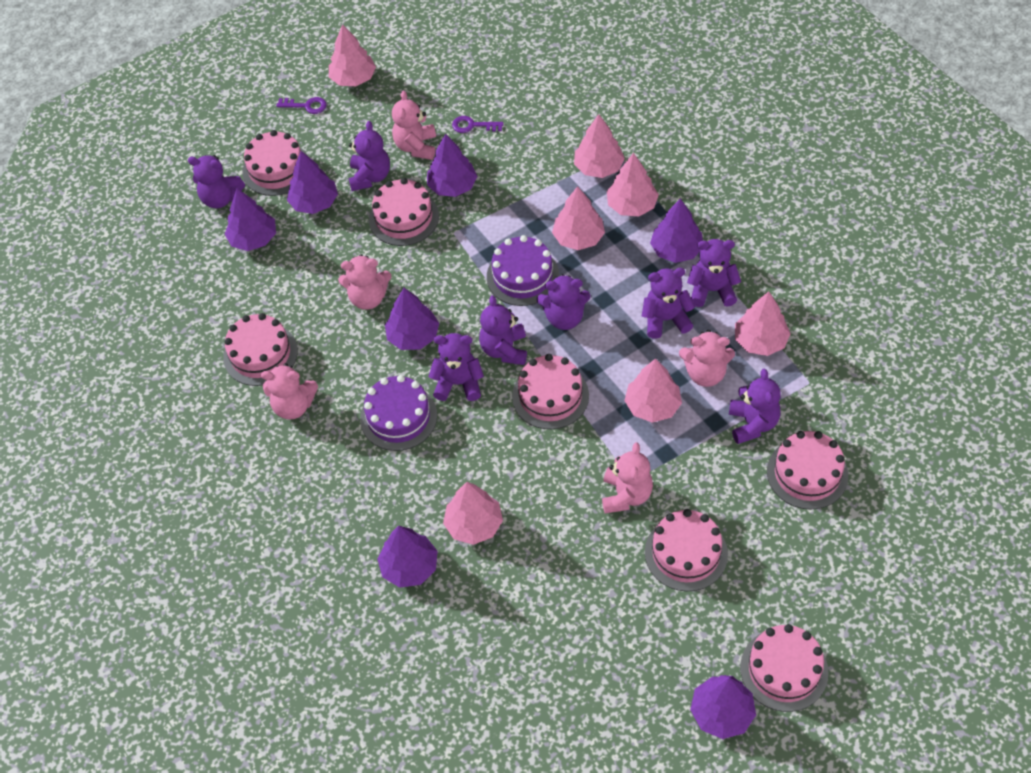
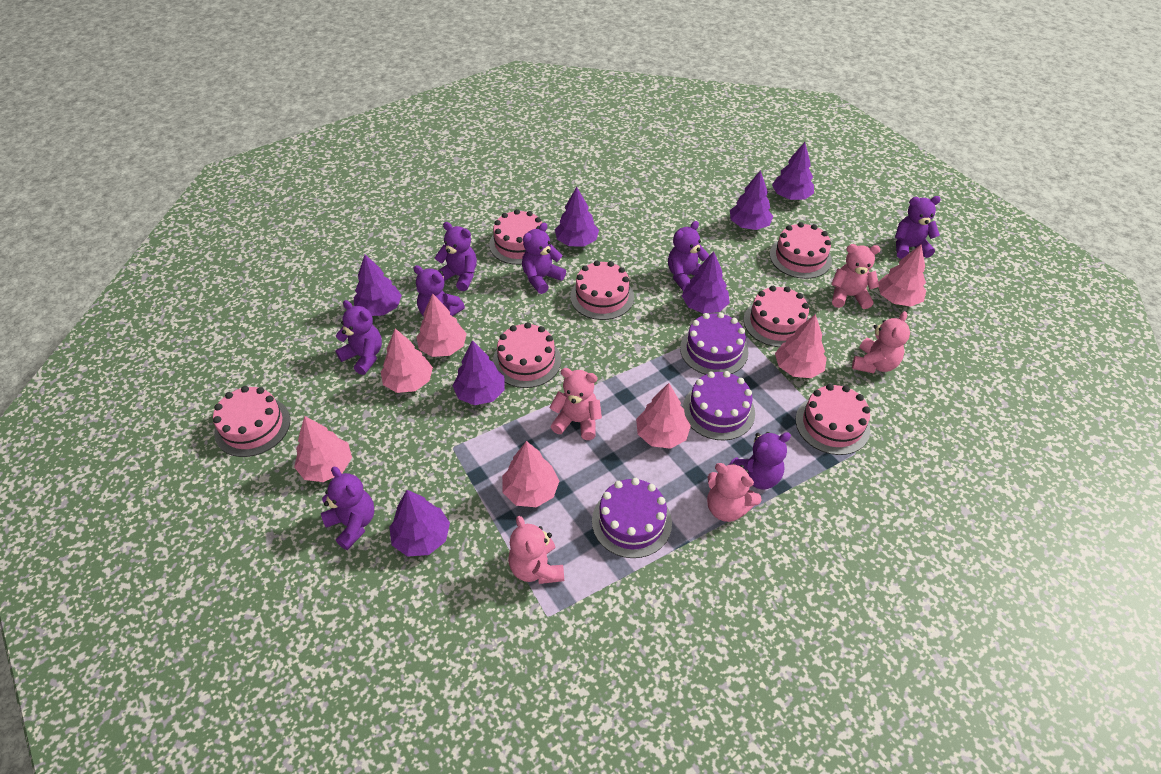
purple cake: 2 -> 3
purple key: 2 -> 0

